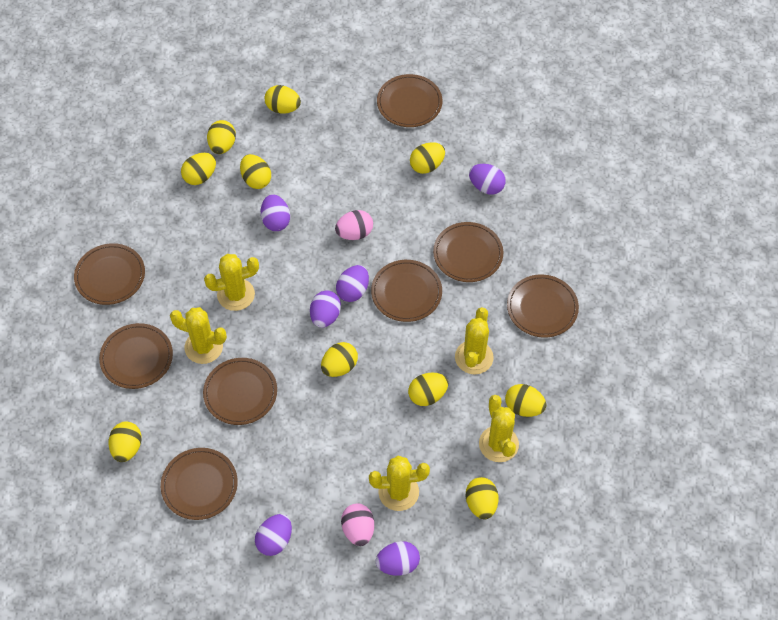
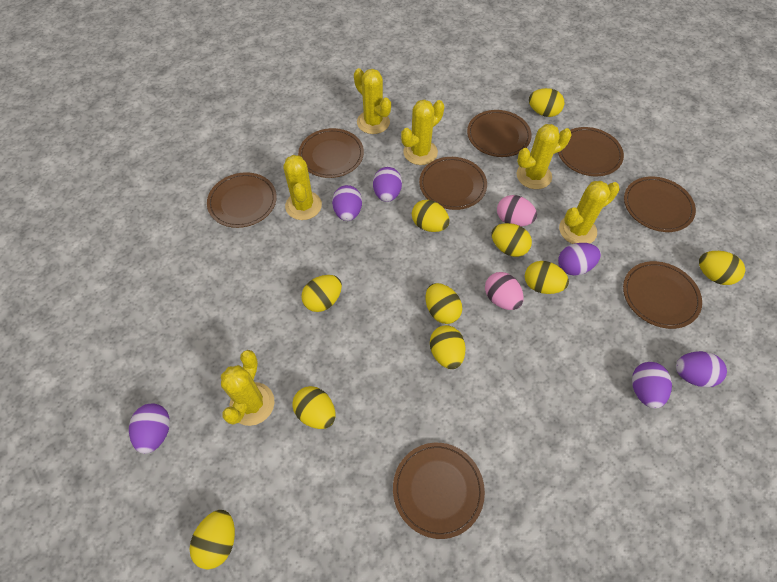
yellow cactus: 5 -> 6

